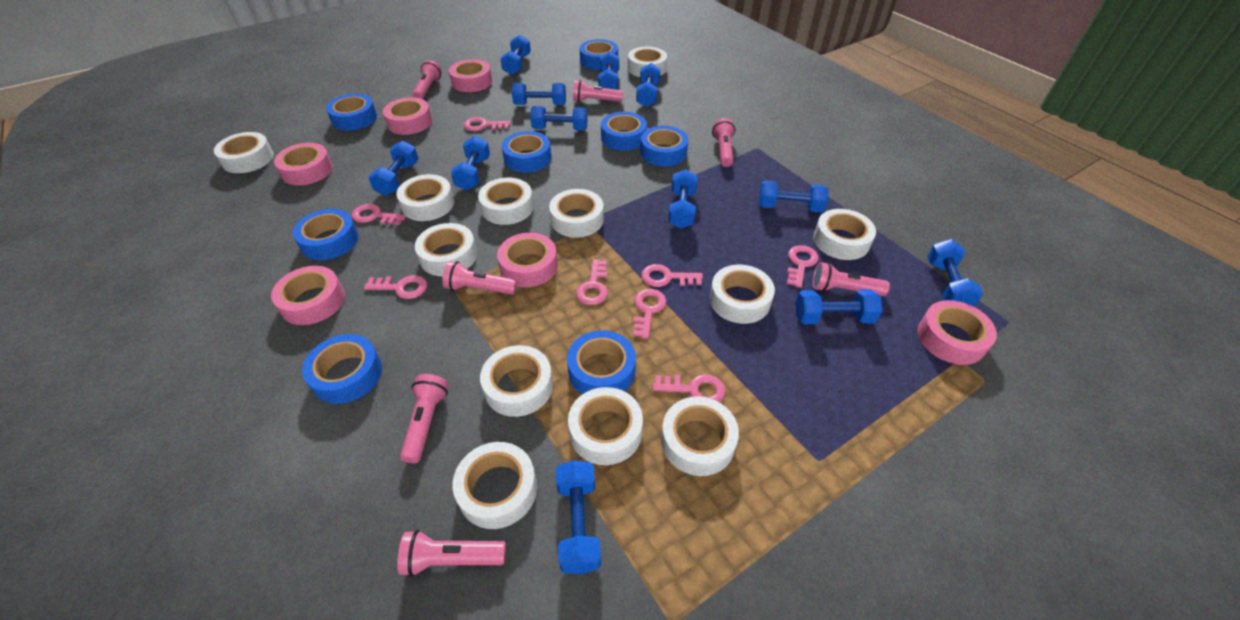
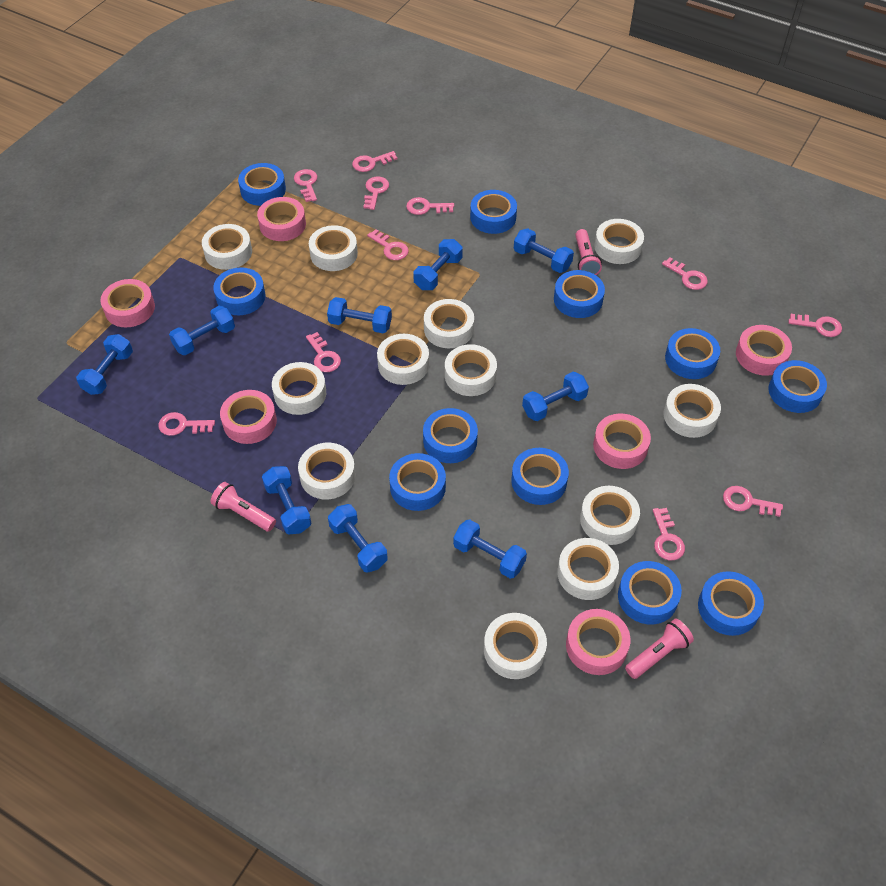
blue dumbbell: 12 -> 9
blue tape: 8 -> 11
pink flashlight: 7 -> 3
pink key: 8 -> 11

